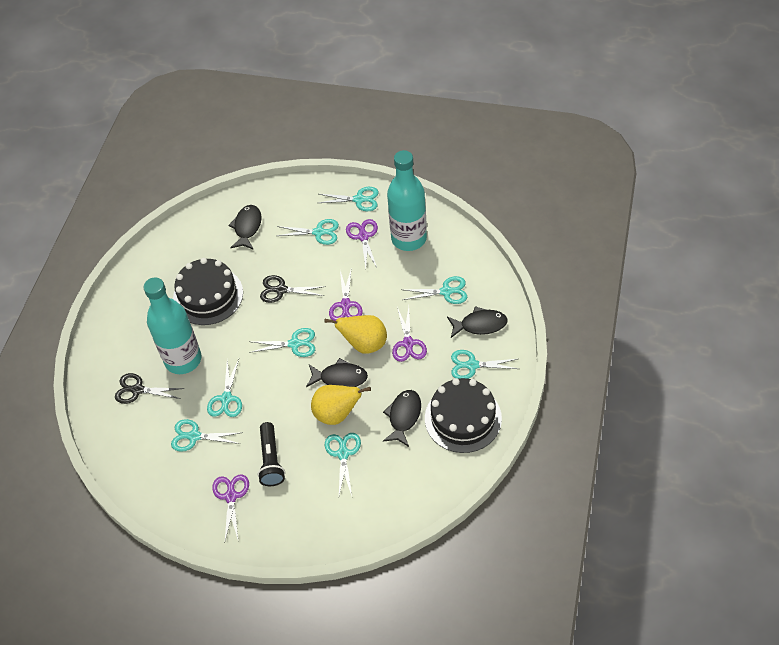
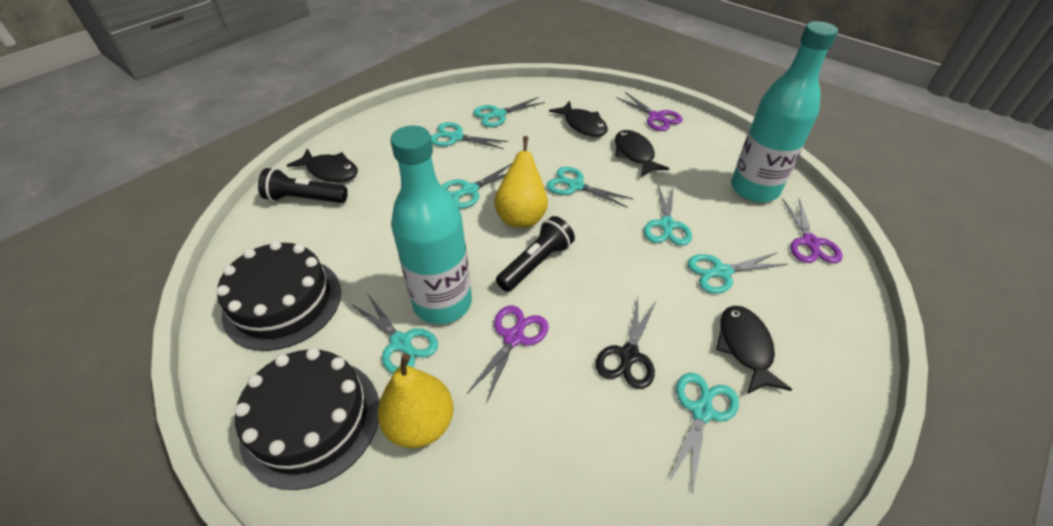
black flashlight: 1 -> 2
black scissors: 2 -> 1
purple scissors: 4 -> 3

